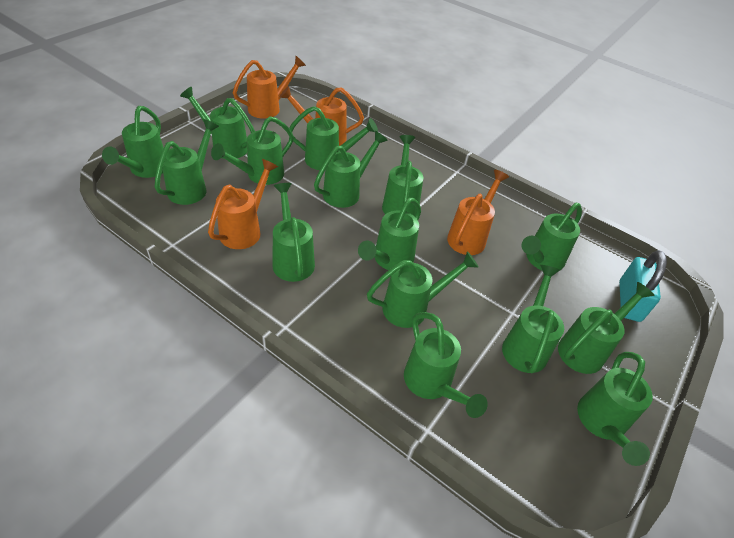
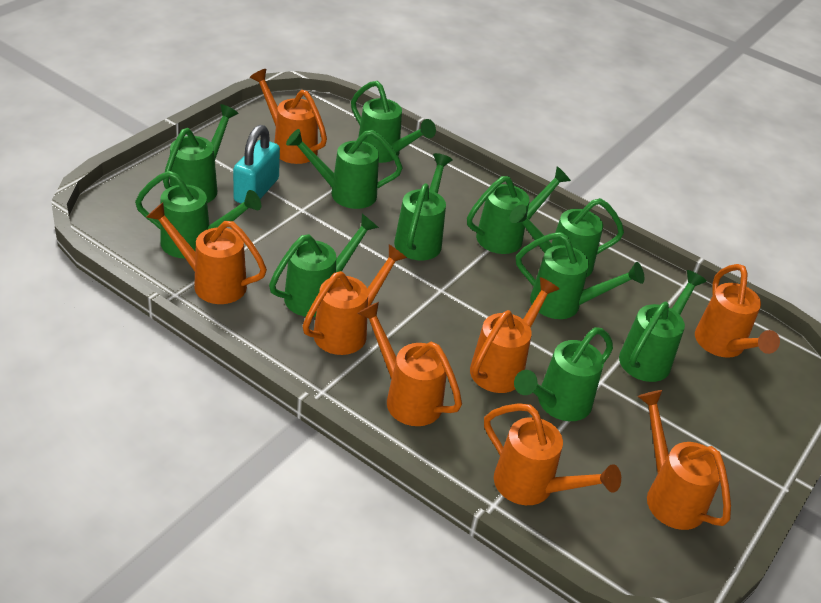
green watering can: 15 -> 11
orange watering can: 4 -> 8

